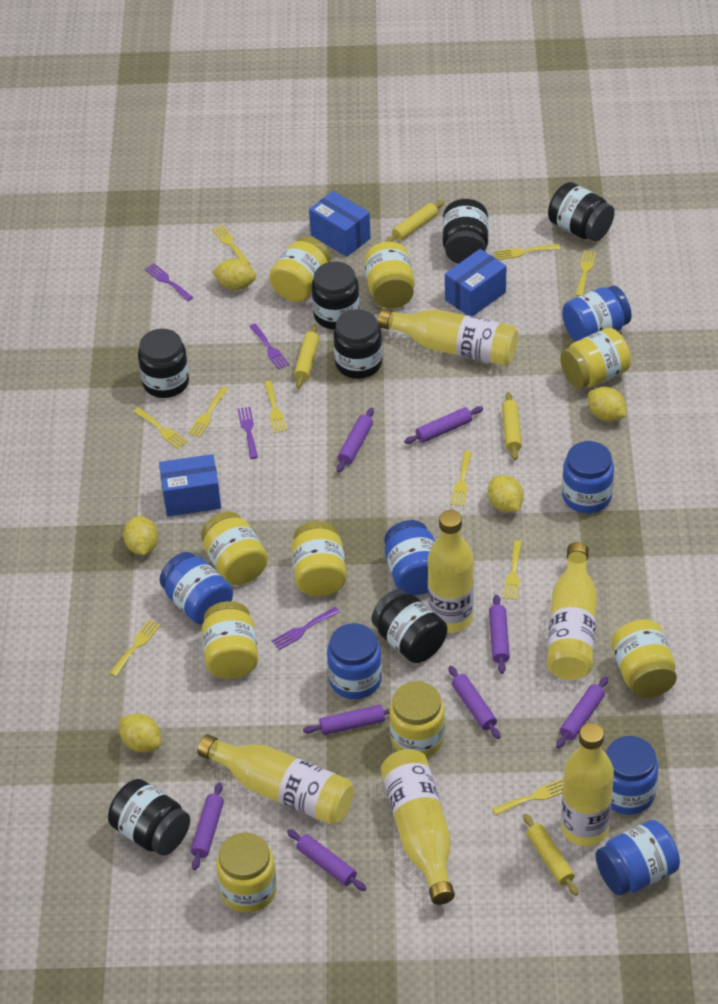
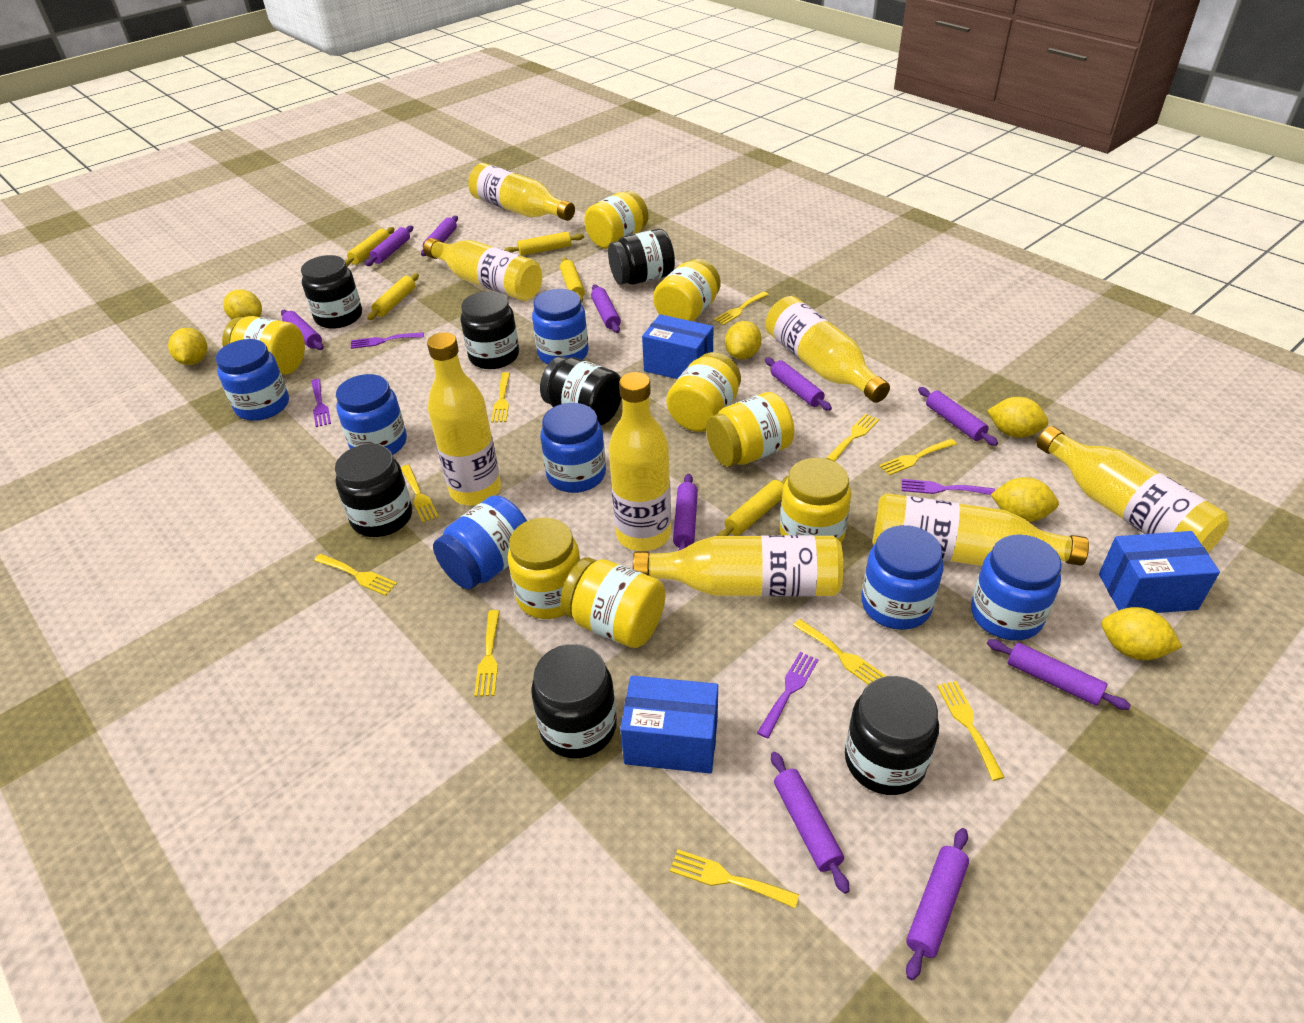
purple rolling pin: 8 -> 10
yellow bottle: 6 -> 8
yellow jar: 9 -> 8
yellow lemon: 5 -> 6
yellow rolling pin: 4 -> 5

